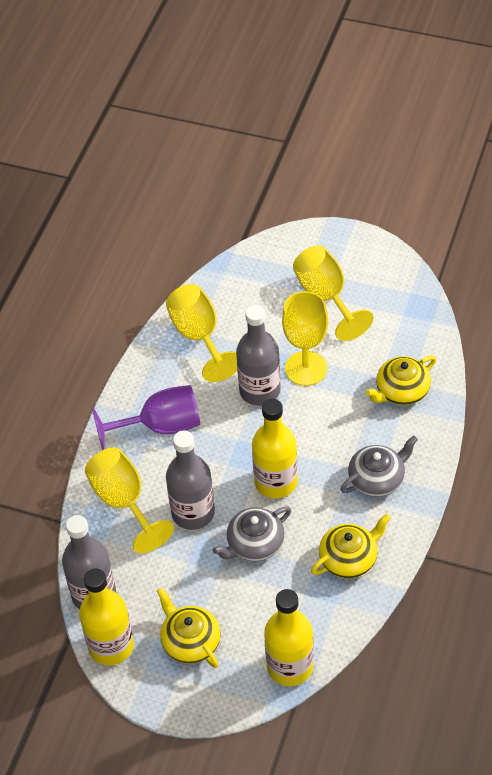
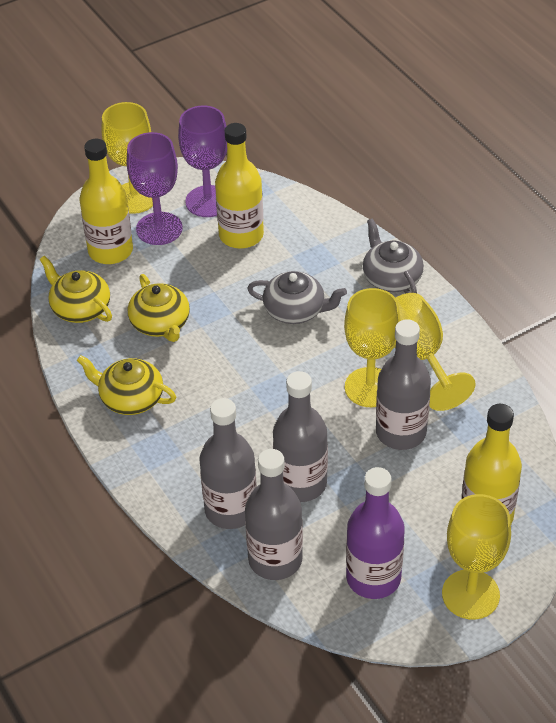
grey bottle: 3 -> 4
purple bottle: 0 -> 1
purple goblet: 1 -> 2

